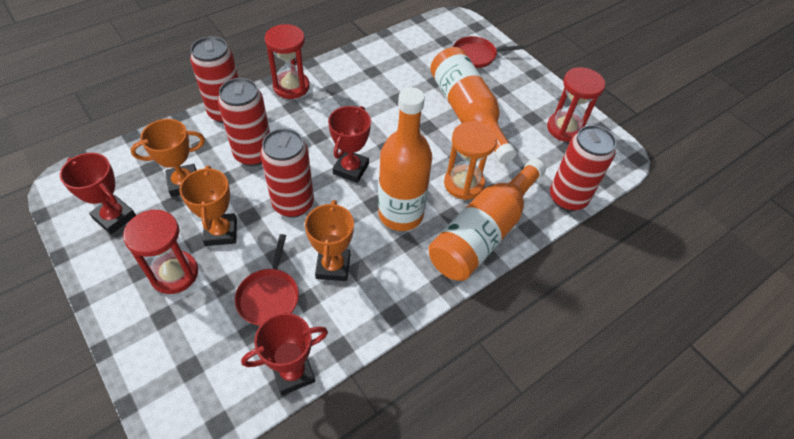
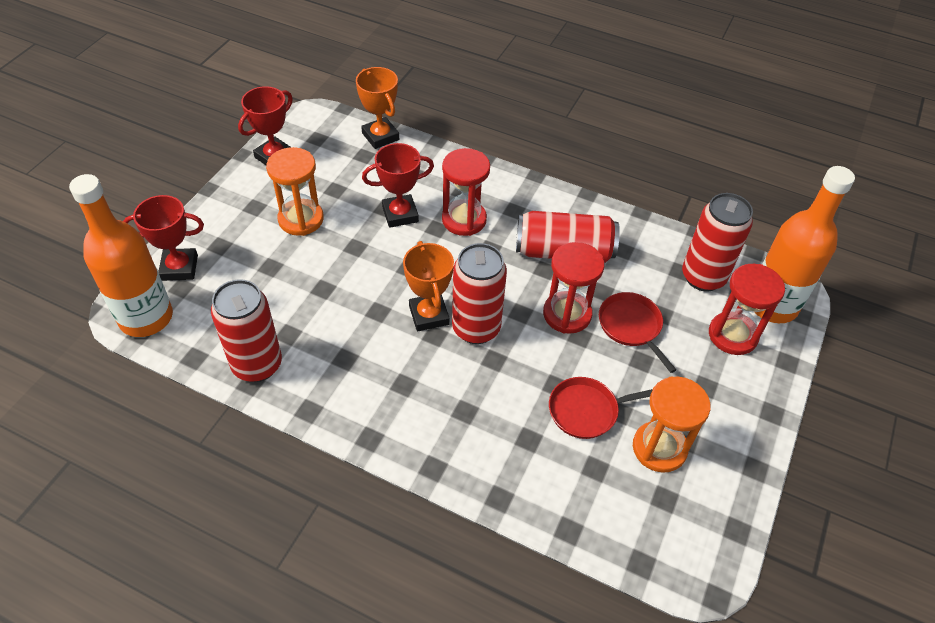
orange bottle: 3 -> 2
orange hourglass: 1 -> 2
orange trophy: 3 -> 2

